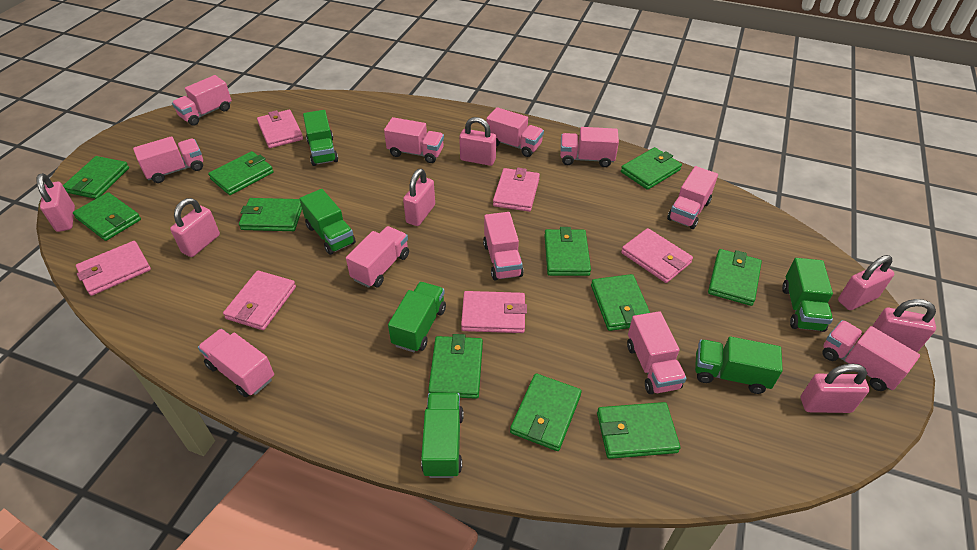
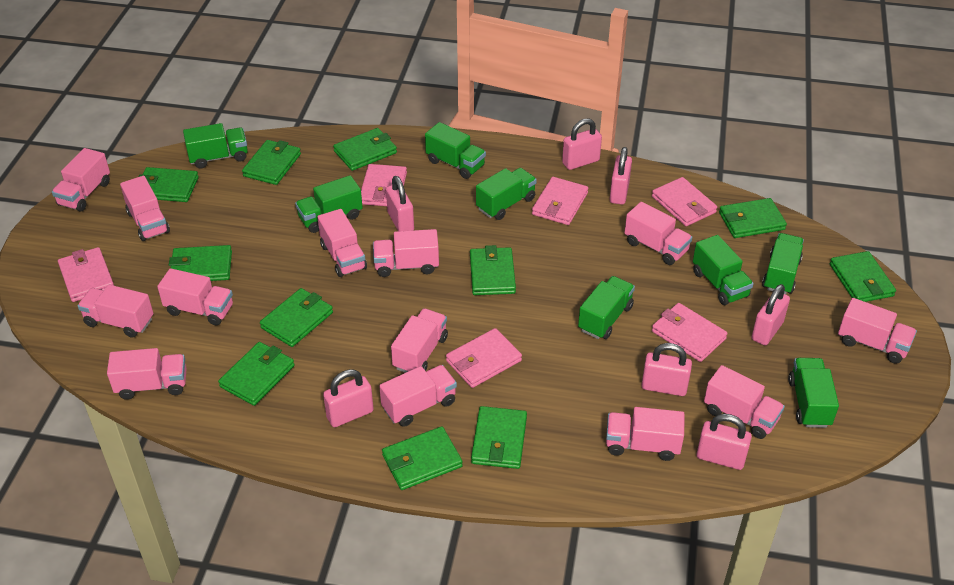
green truck: 6 -> 8
pink truck: 11 -> 13

